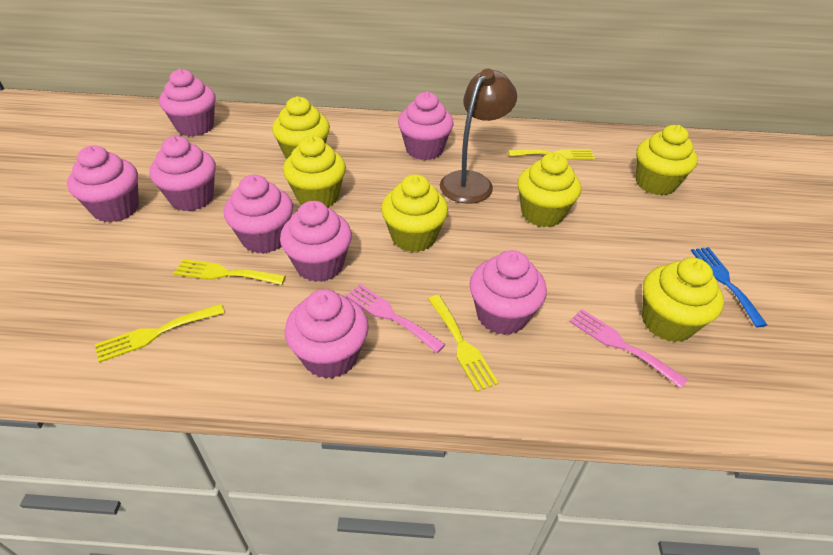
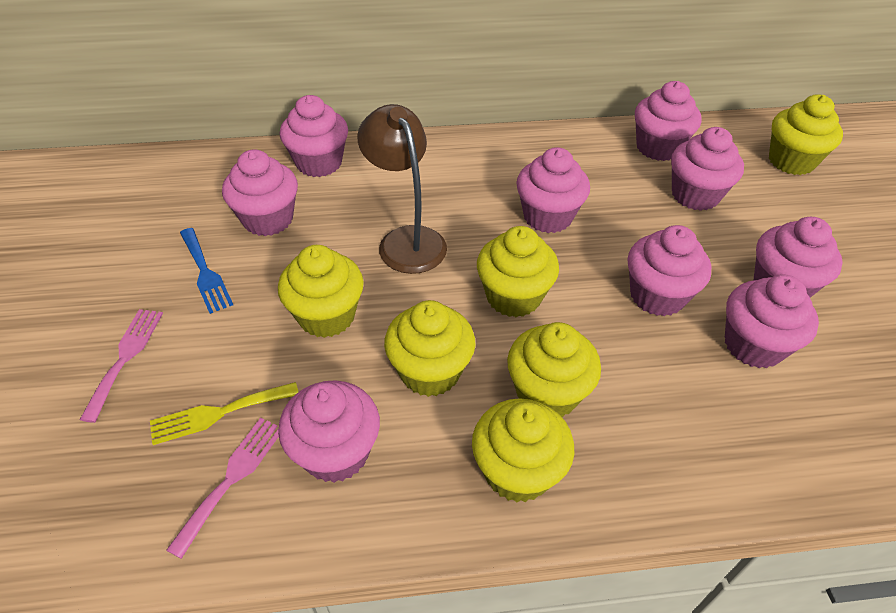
pink cupcake: 8 -> 9
yellow fork: 4 -> 1

